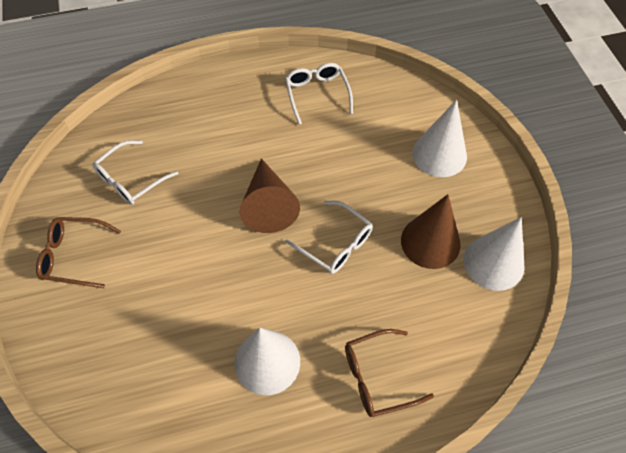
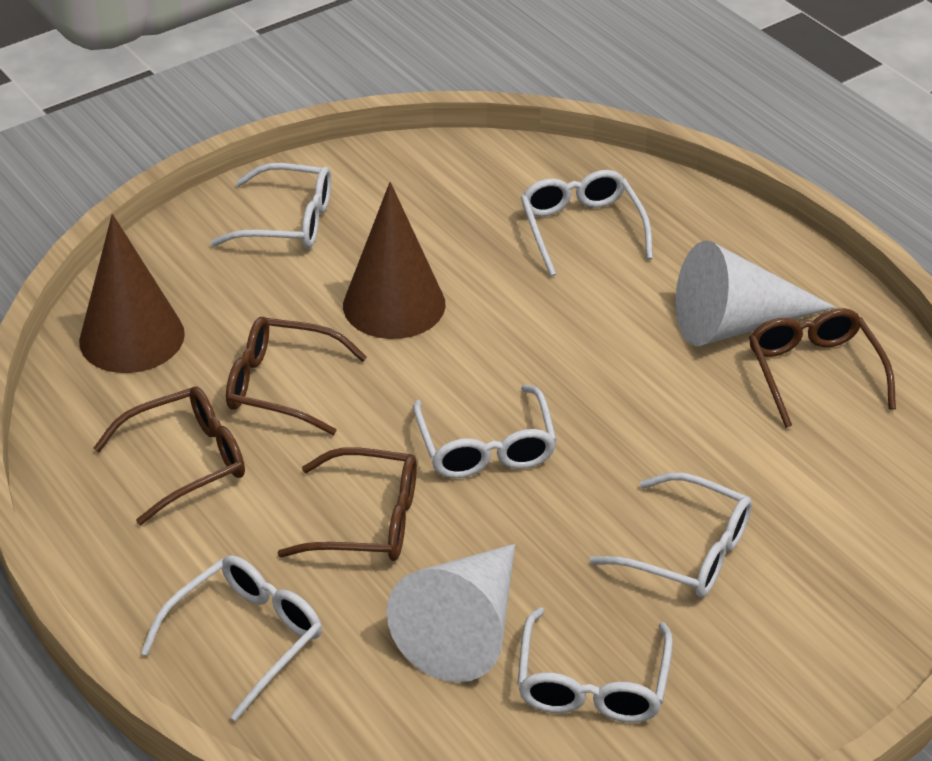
brown glasses: 2 -> 4
white cone: 3 -> 2
white glasses: 3 -> 6

